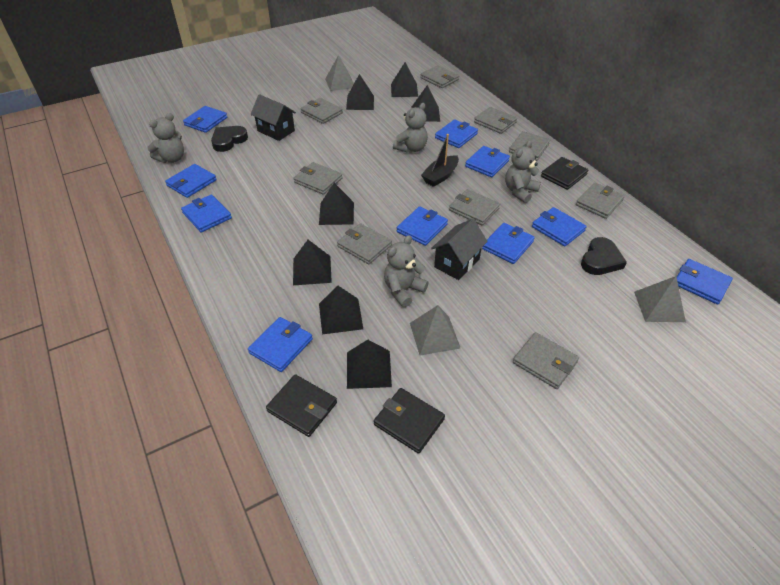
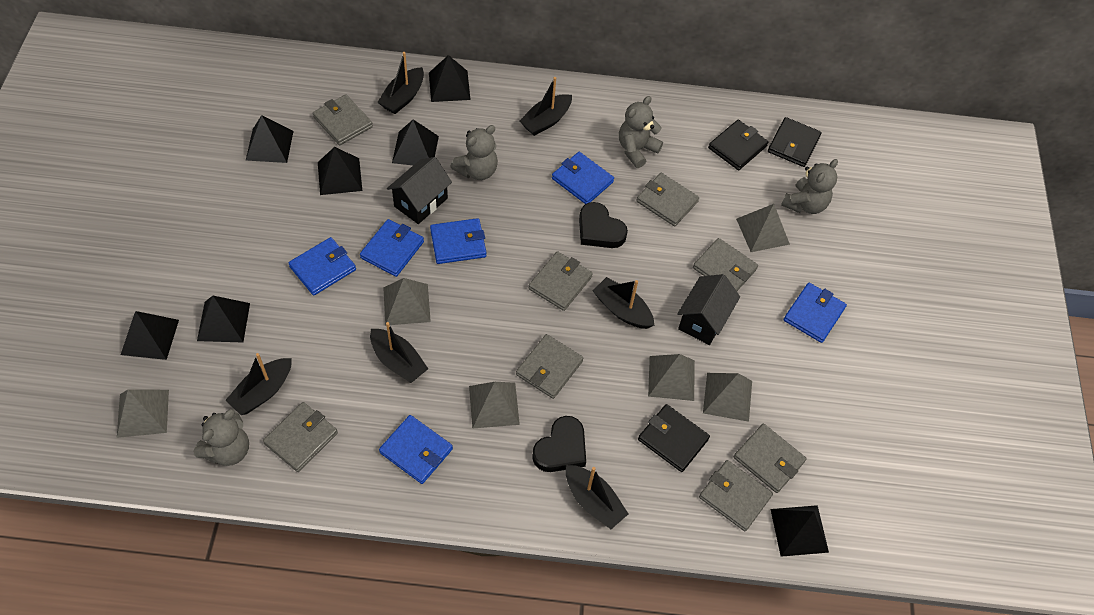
black boat: 1 -> 6
blue wallet: 10 -> 6
grey pyramid: 3 -> 6
grey wallet: 9 -> 8

